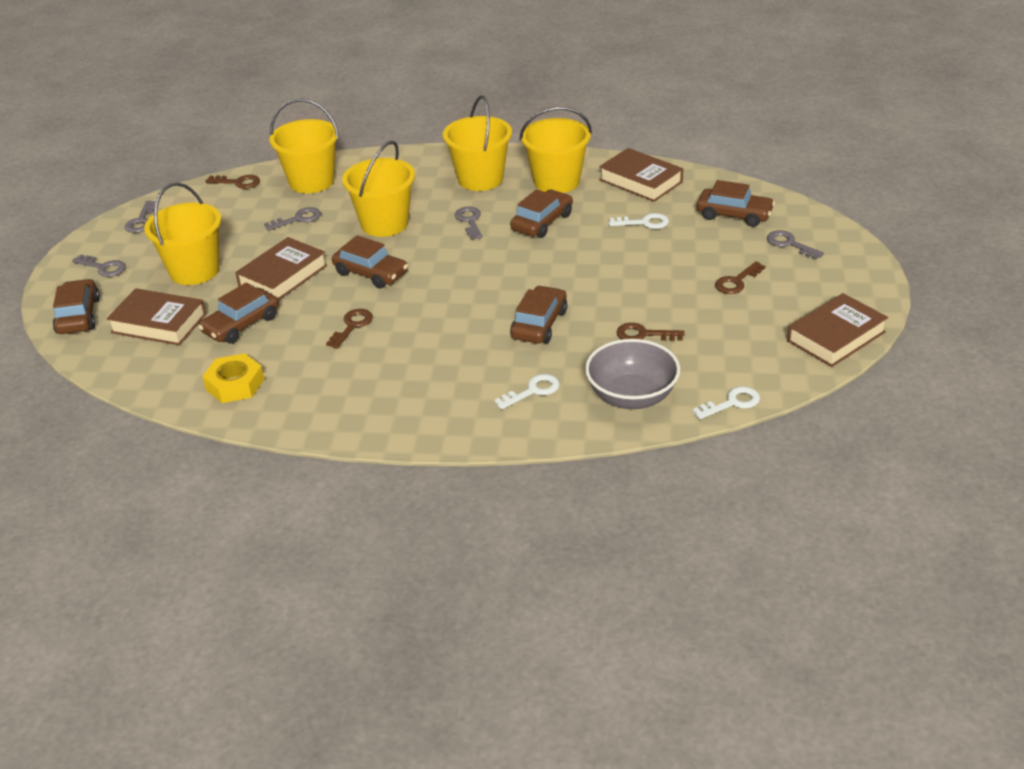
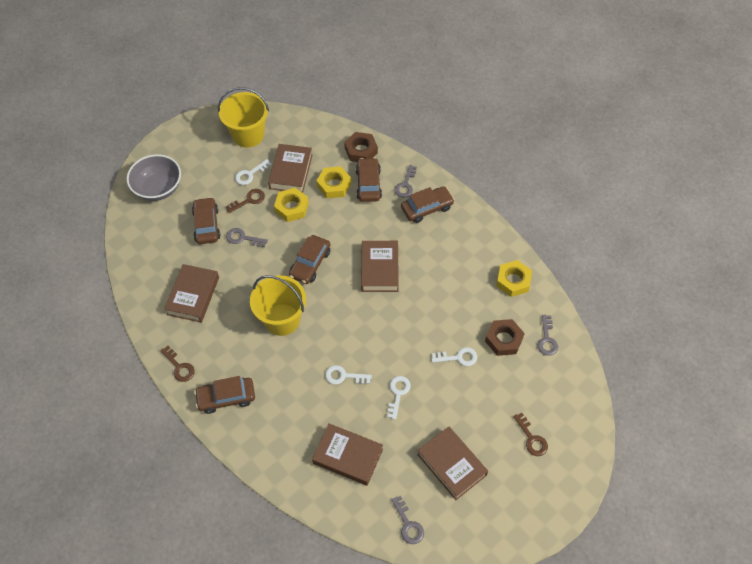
brown book: 4 -> 5
brown car: 6 -> 5
brown key: 4 -> 3
brown nut: 0 -> 2
grey key: 5 -> 4
white key: 3 -> 4
yellow bucket: 5 -> 2
yellow nut: 1 -> 3

